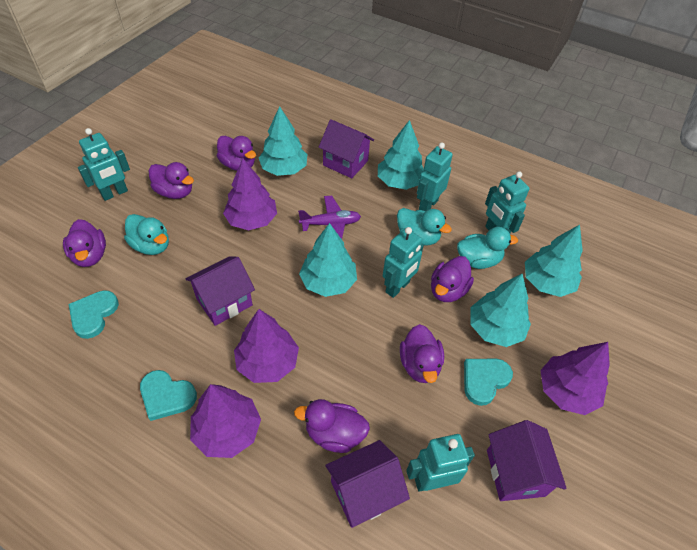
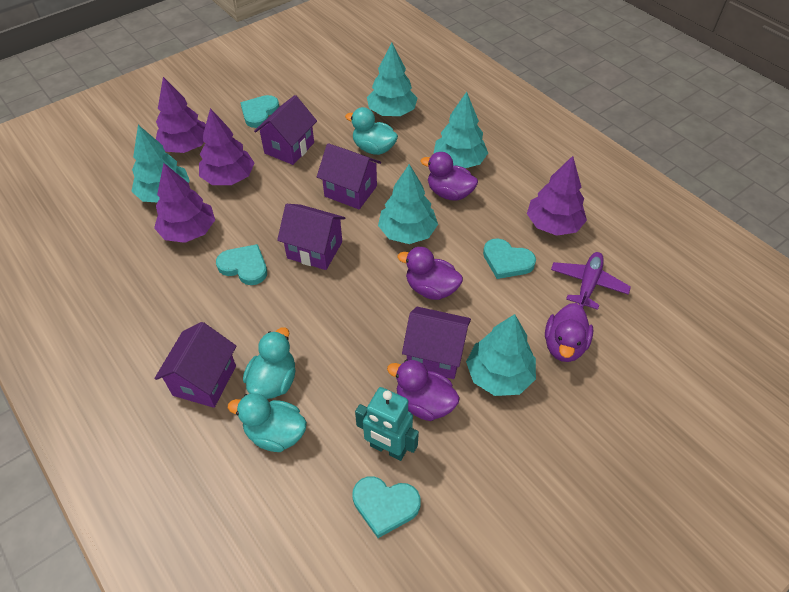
purple duck: 6 -> 4
purple house: 4 -> 5
turquoise heart: 3 -> 4
turquoise robot: 5 -> 1

